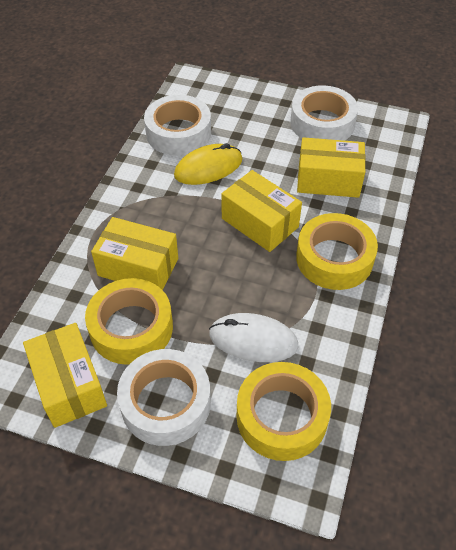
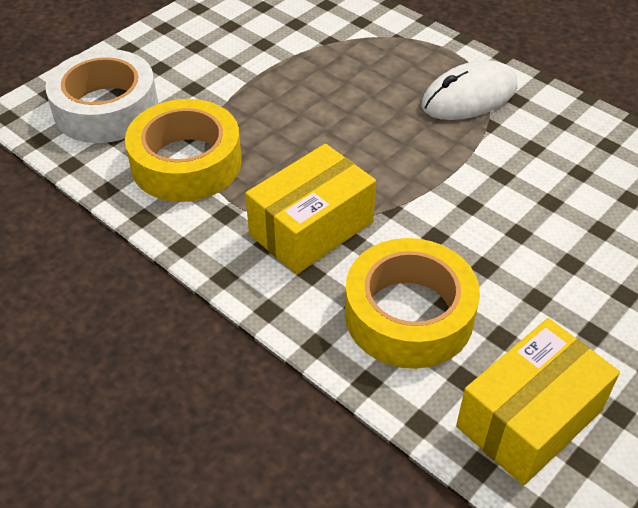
white tape: 3 -> 1
yellow box: 4 -> 2
yellow mouse: 1 -> 0
yellow tape: 3 -> 2

